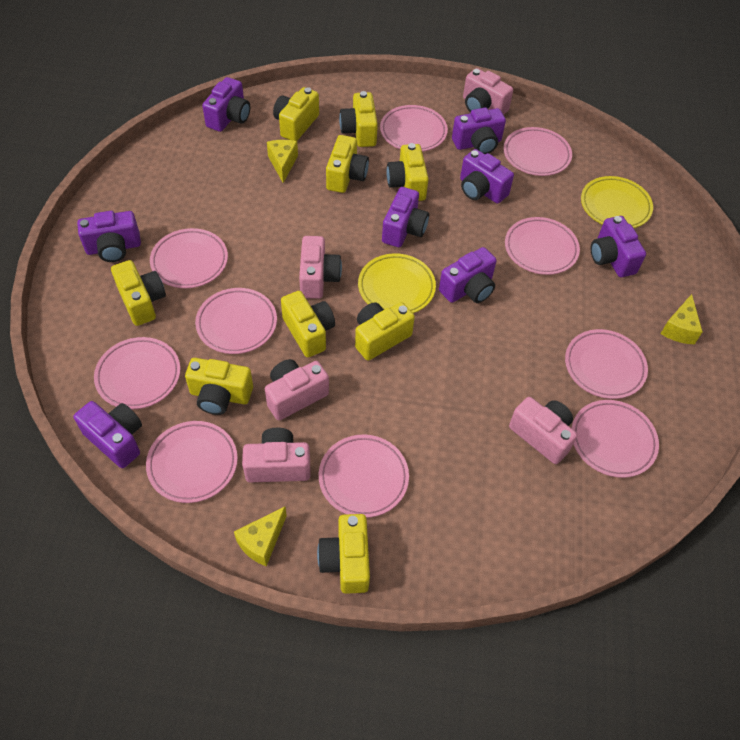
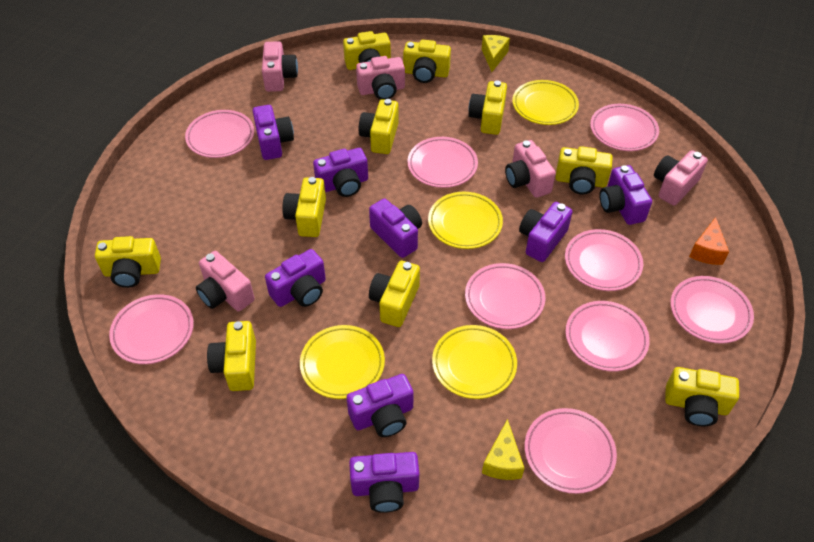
orange cheese: 0 -> 1
pink plate: 10 -> 9
yellow camera: 9 -> 10
yellow cheese: 3 -> 2
yellow plate: 2 -> 4

